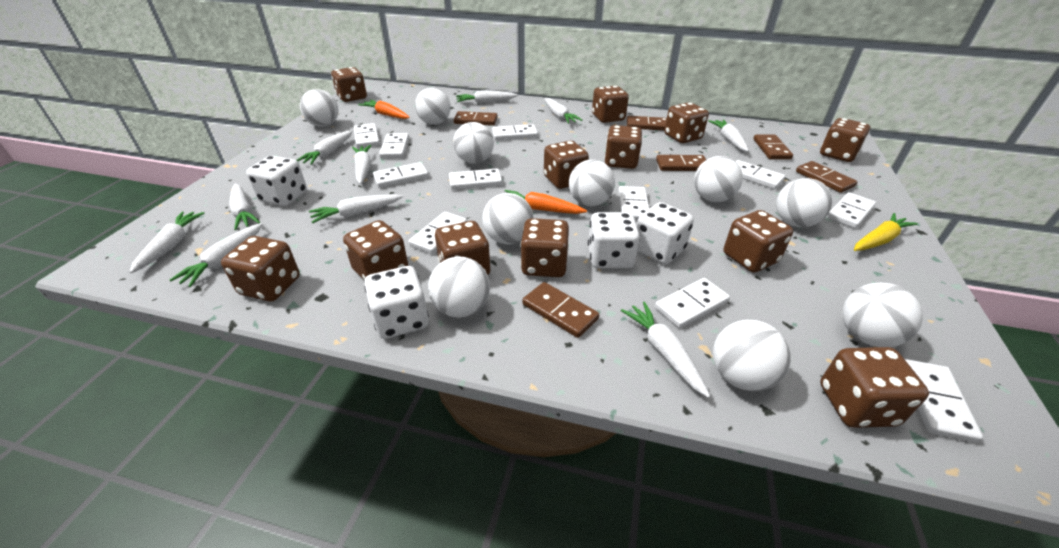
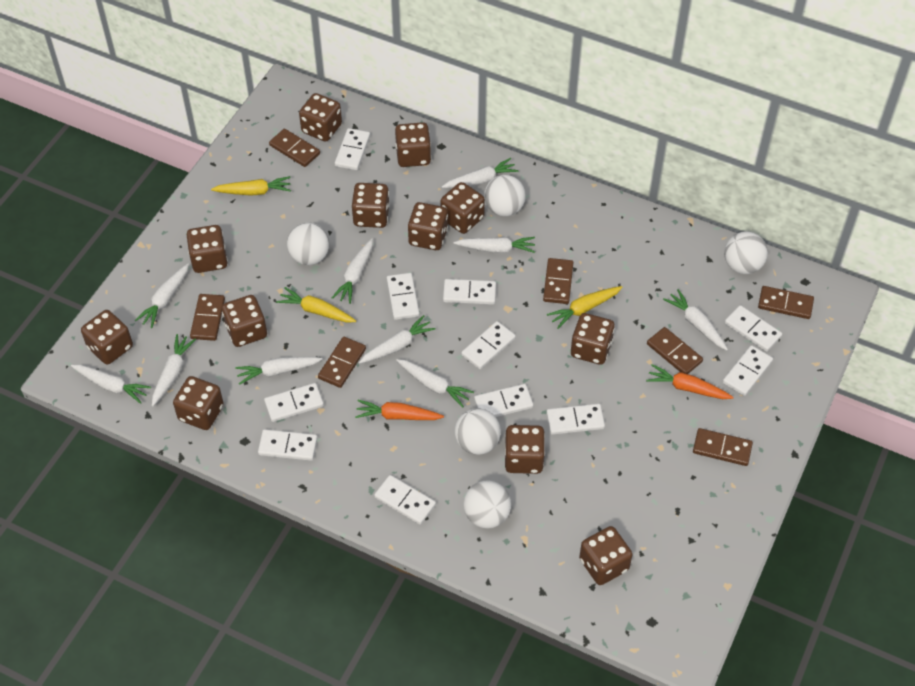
brown domino: 6 -> 7
white ball: 10 -> 5
white dice: 4 -> 0
yellow carrot: 1 -> 3

